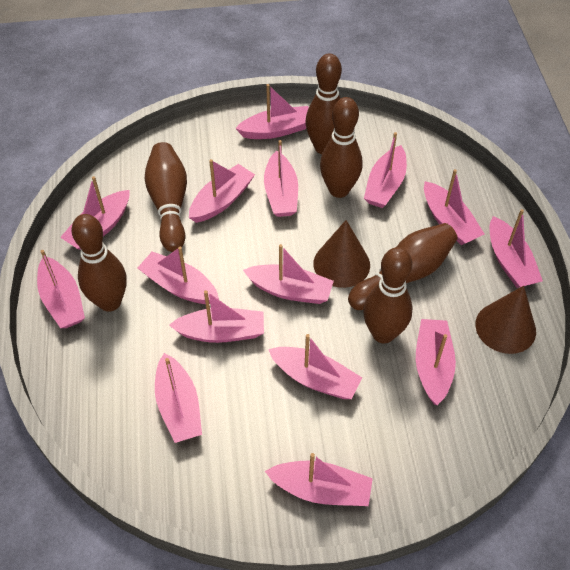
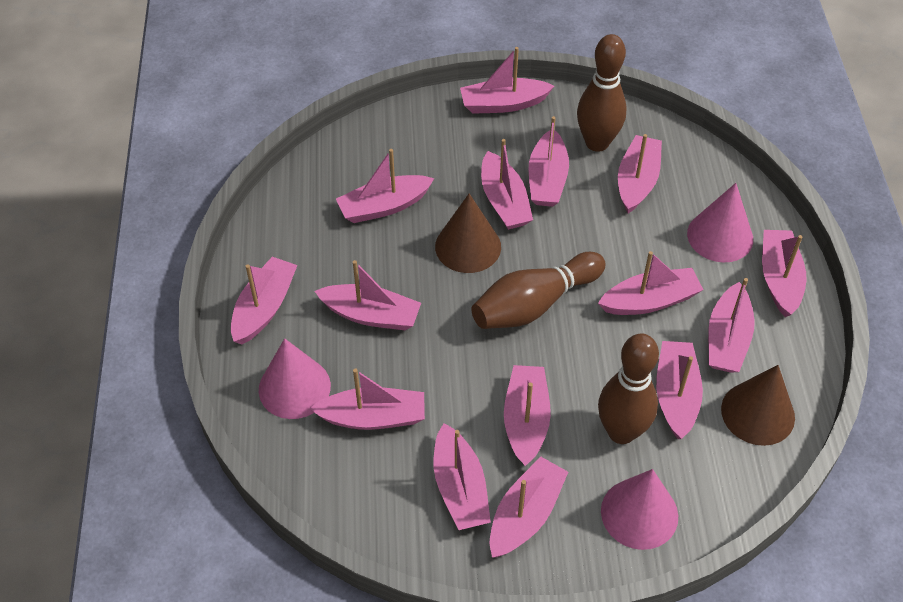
brown bowling pin: 6 -> 3
pink cone: 0 -> 3

